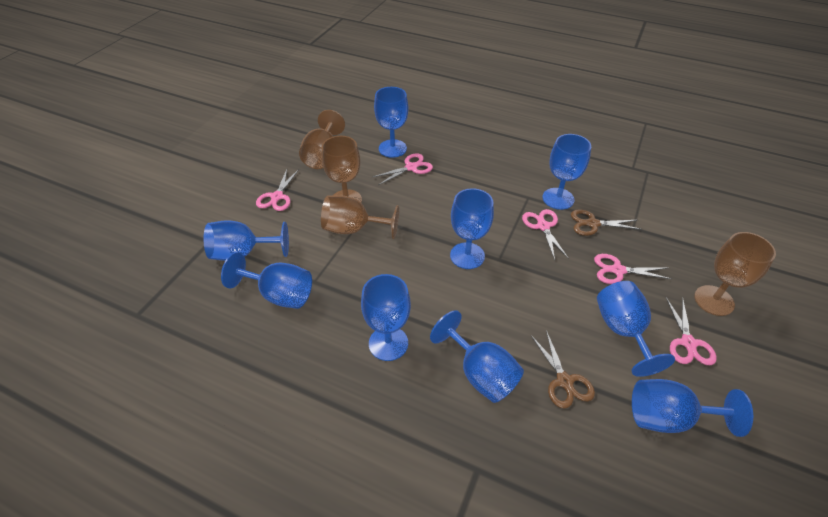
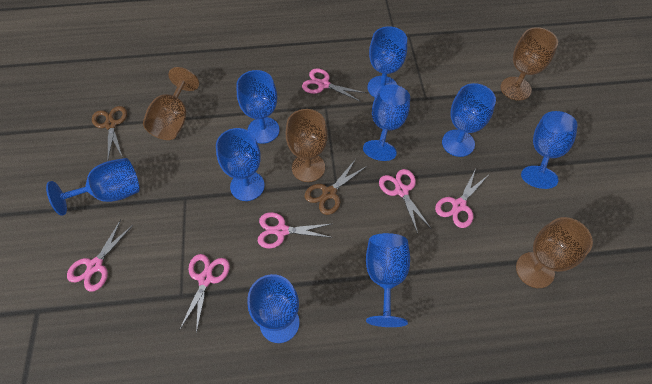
pink scissors: 5 -> 6

